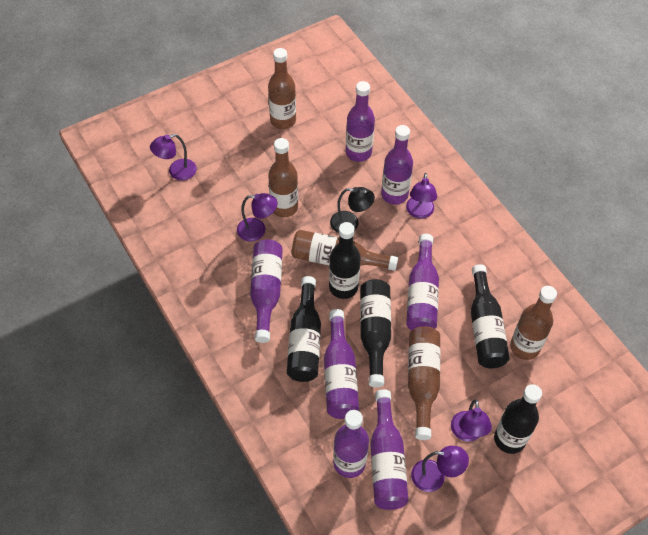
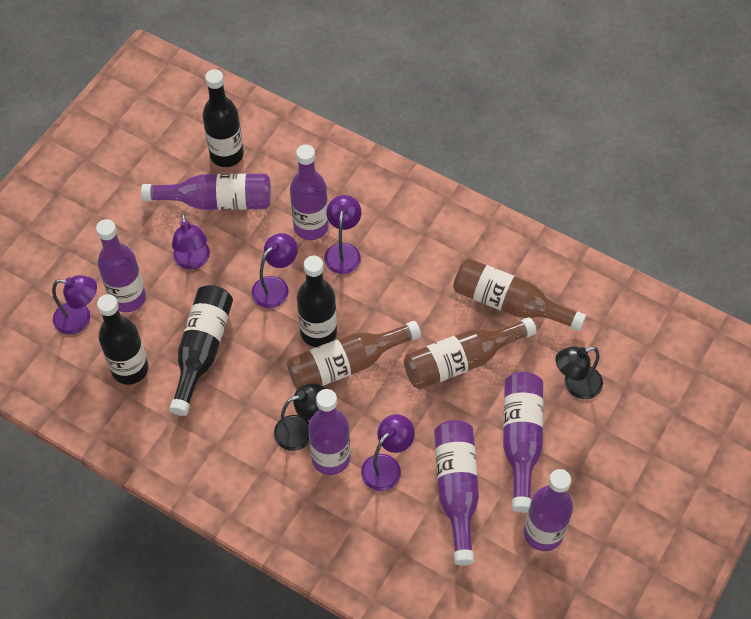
black bottle: 5 -> 4
black lamp: 1 -> 2
brown bottle: 5 -> 3

